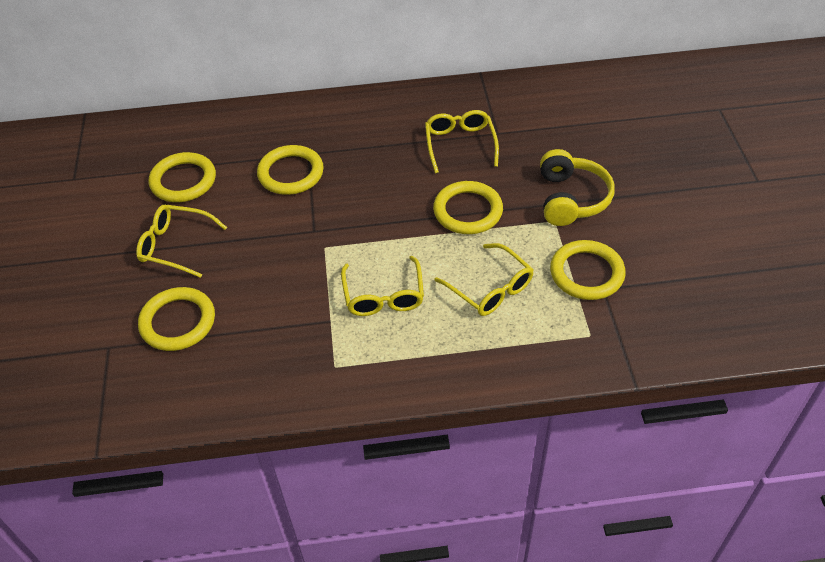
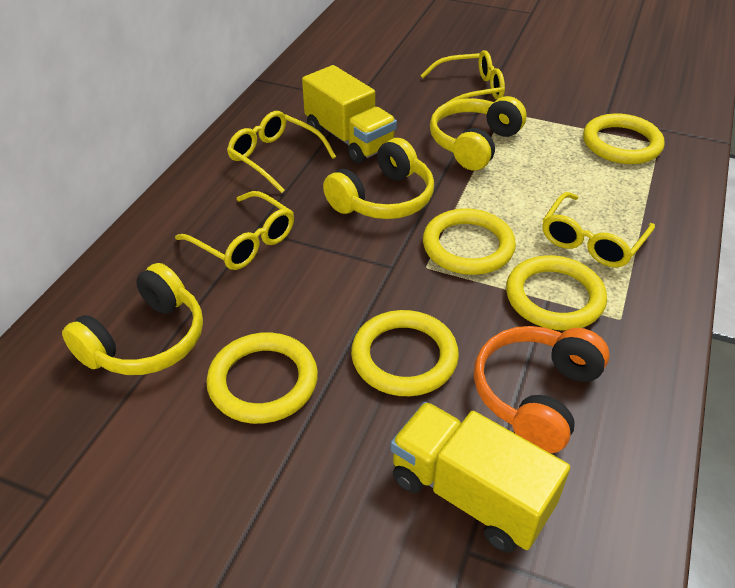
orange headphones: 0 -> 1
yellow headphones: 1 -> 3
yellow truck: 0 -> 2

